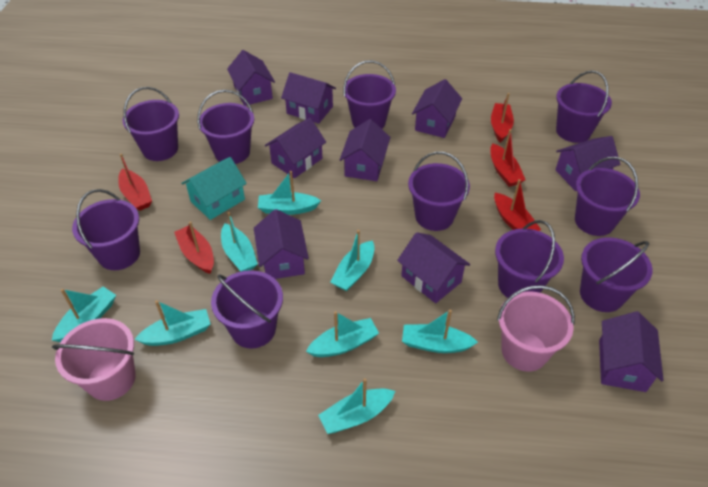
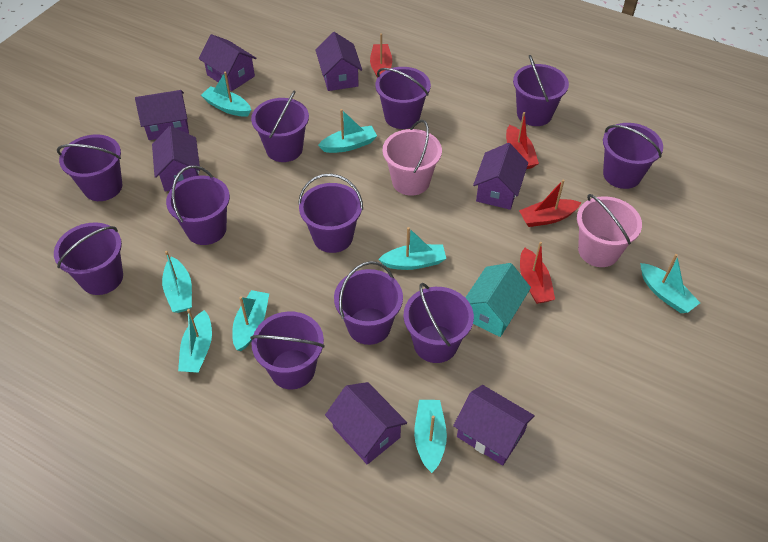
purple bucket: 10 -> 11
purple house: 9 -> 7
red boat: 5 -> 4

